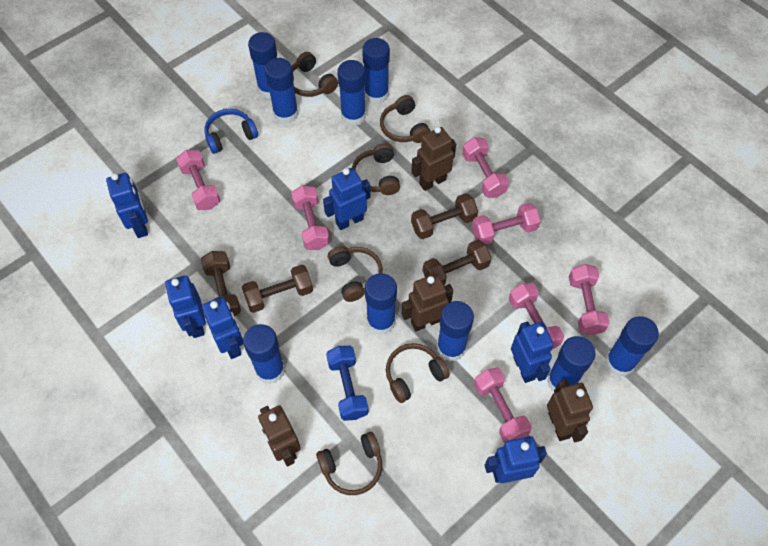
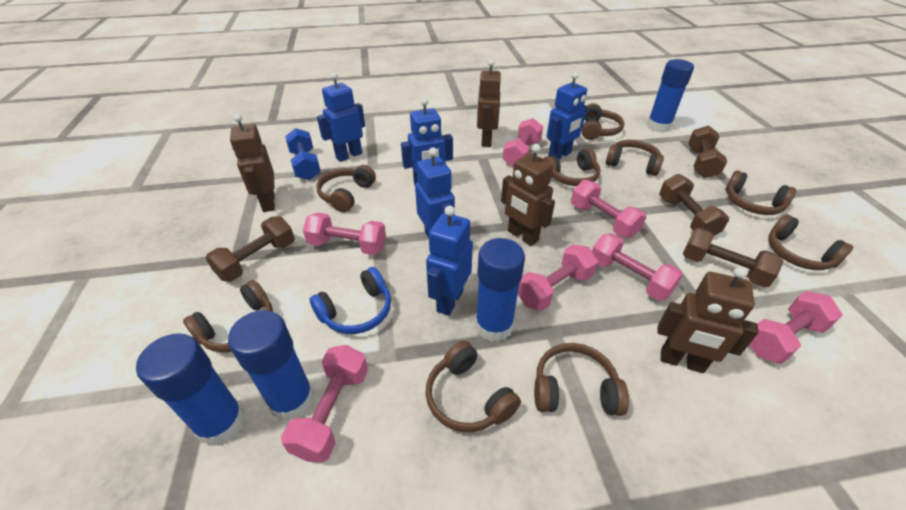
blue glue stick: 9 -> 4
blue robot: 6 -> 5
brown headphones: 6 -> 9

